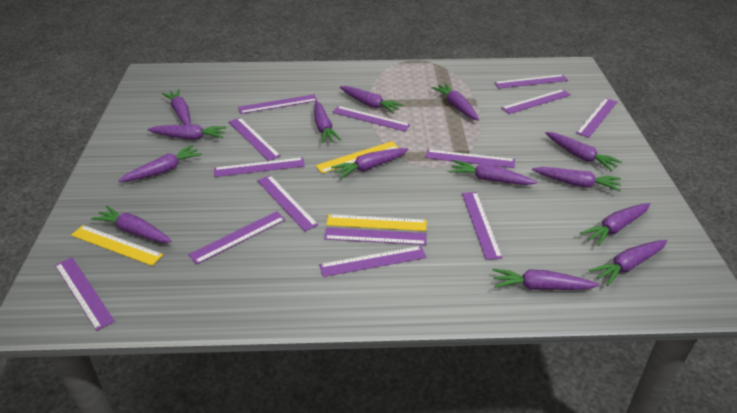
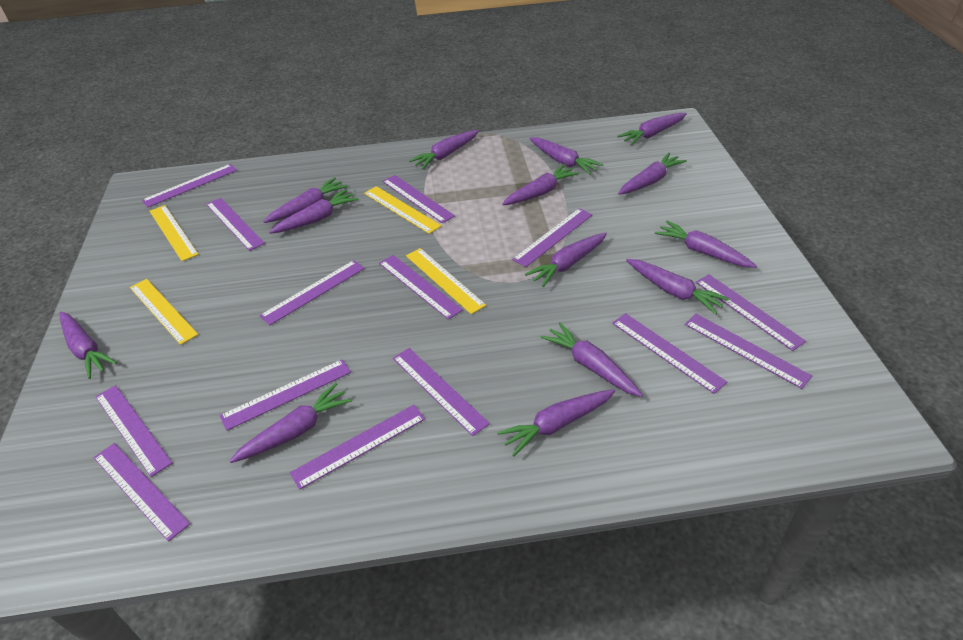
yellow ruler: 3 -> 4

